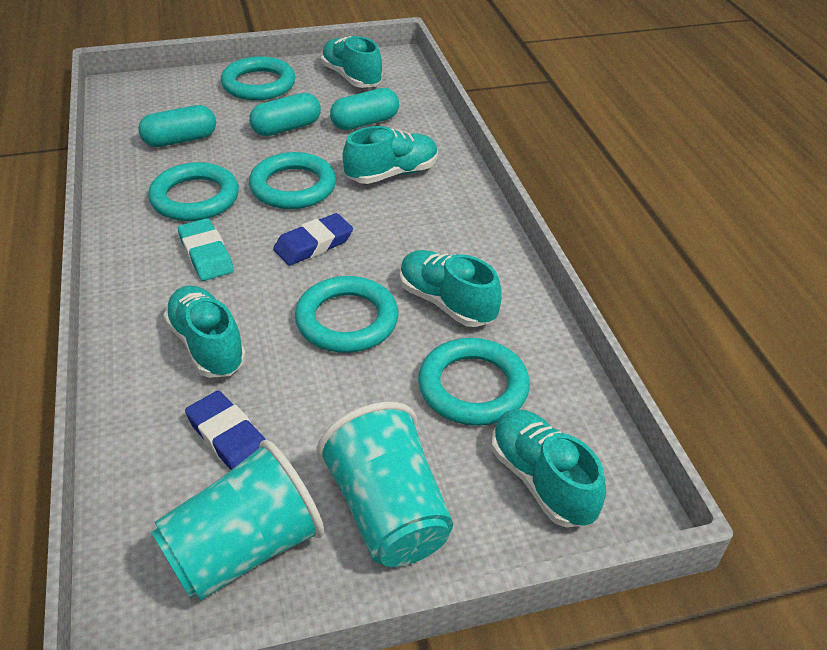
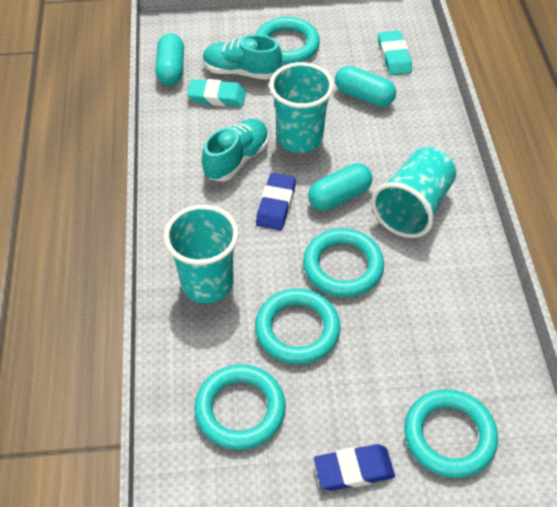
turquoise cup: 2 -> 3
turquoise eraser: 1 -> 2
turquoise shoe: 5 -> 2

